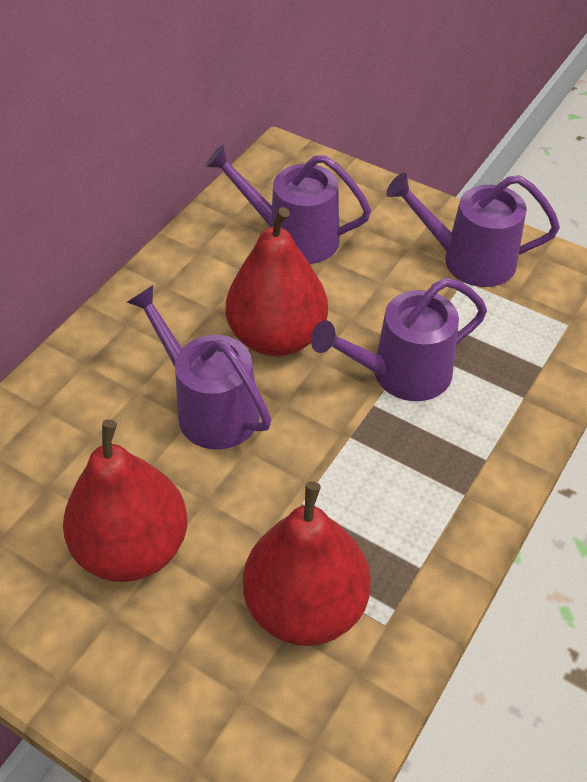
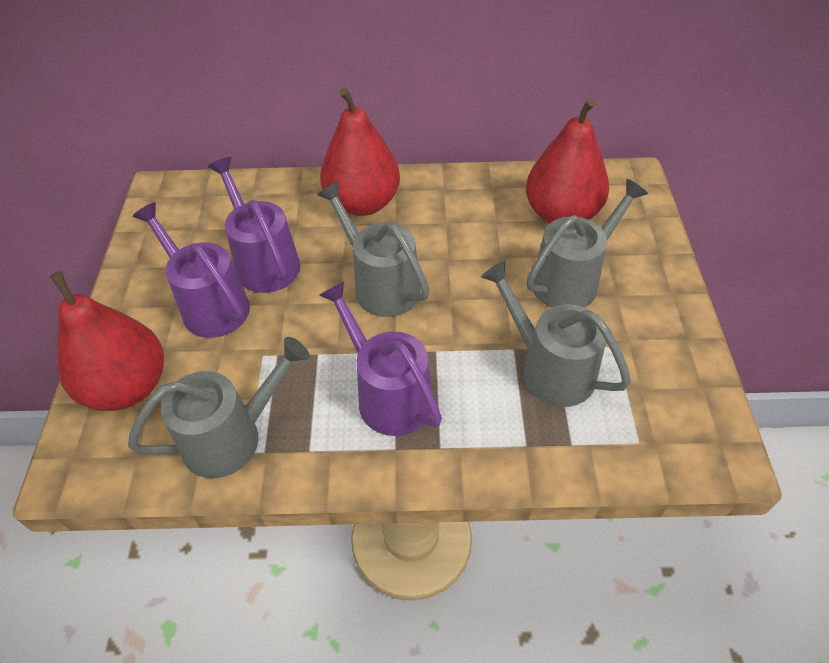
grey watering can: 0 -> 4
purple watering can: 4 -> 3

